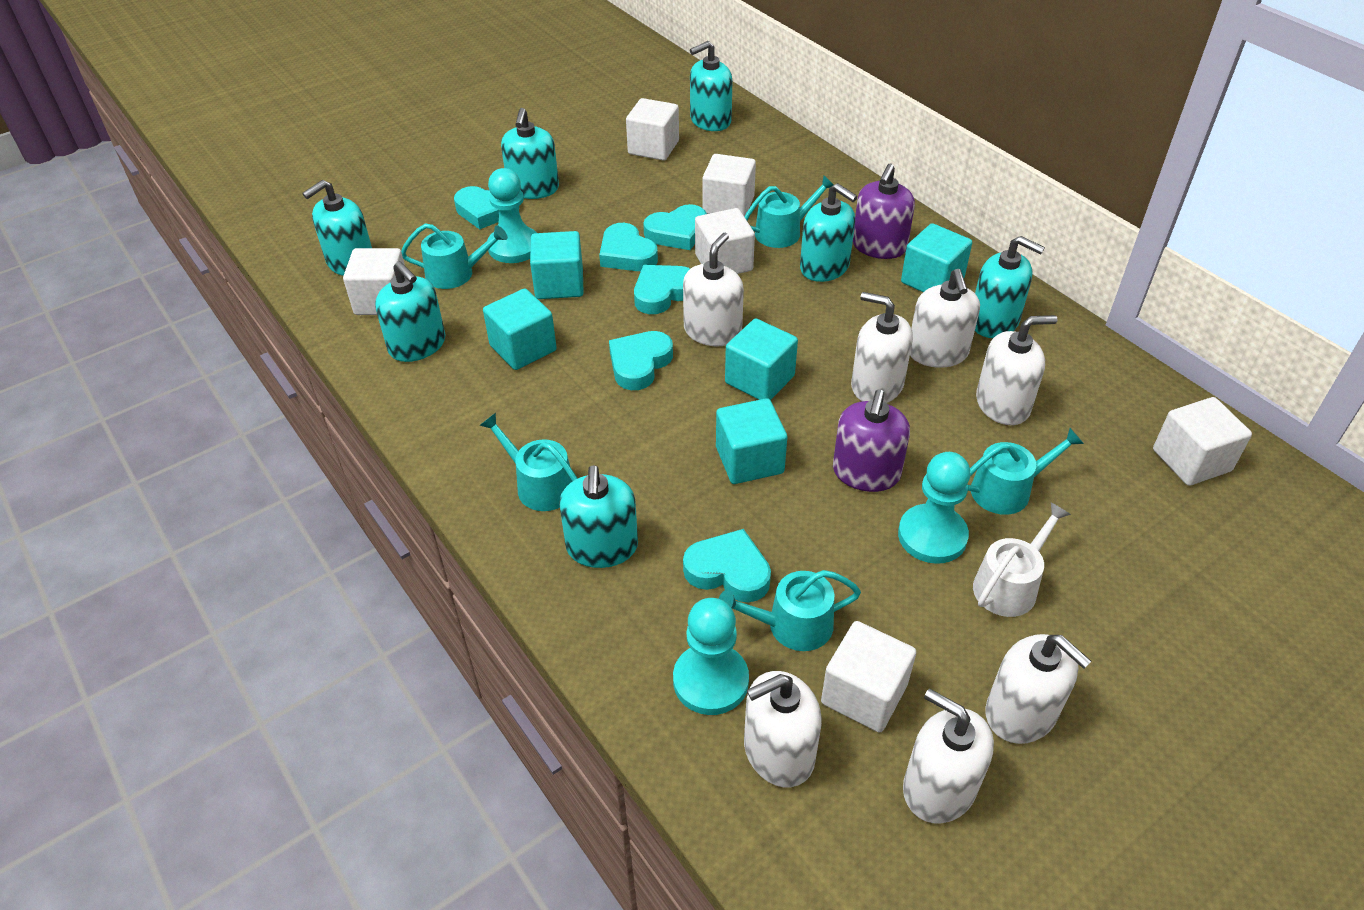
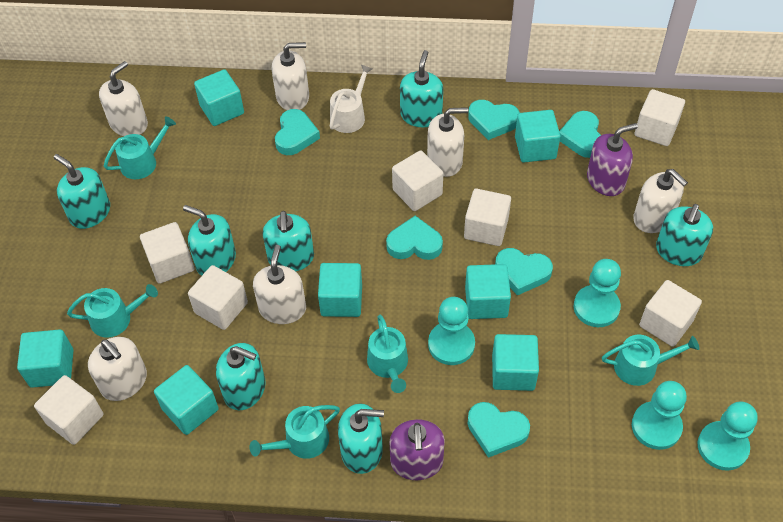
turquoise cube: 5 -> 7
turquoise pawn: 3 -> 4
white cube: 6 -> 7
white soap dispenser: 7 -> 6

